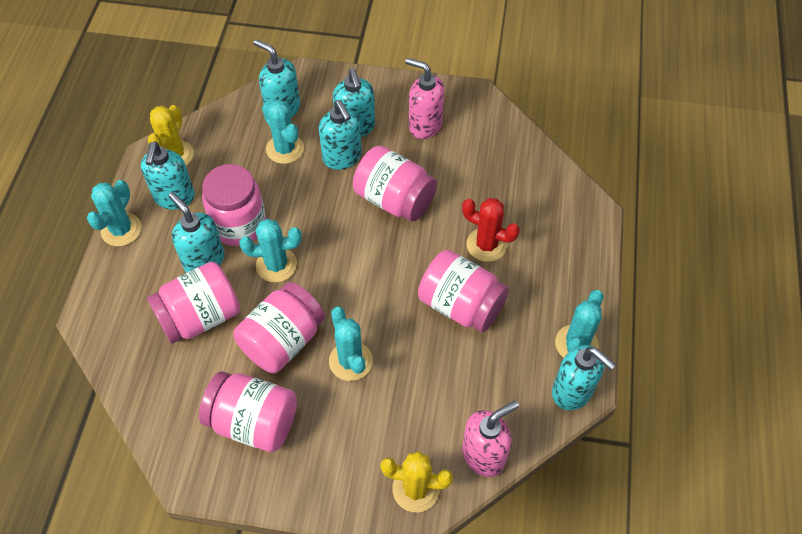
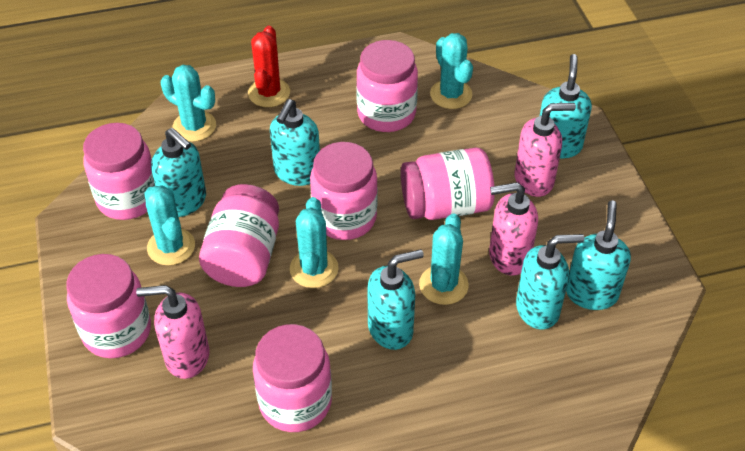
pink jar: 6 -> 7
pink soap dispenser: 2 -> 3
yellow cactus: 2 -> 0

